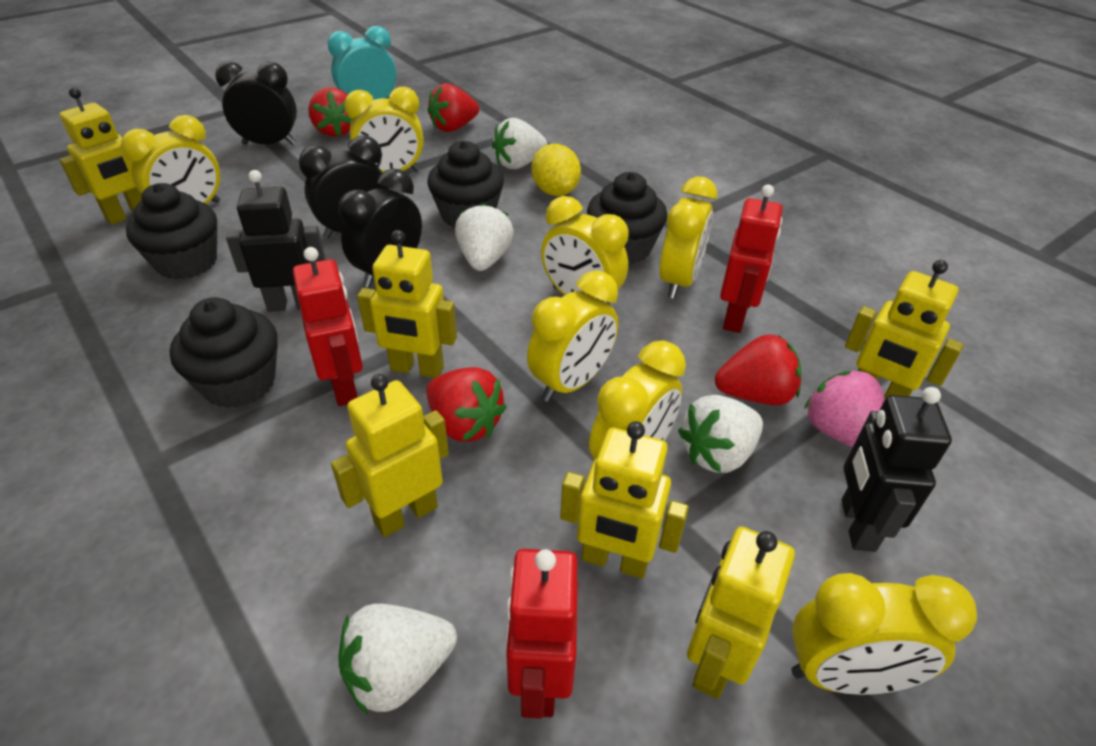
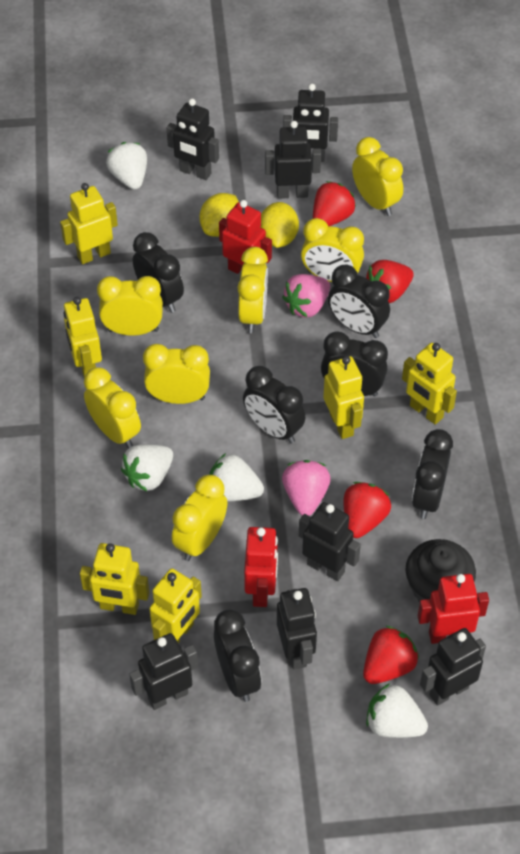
black clock: 3 -> 6
black cupcake: 4 -> 1
black robot: 2 -> 7
pink strawberry: 1 -> 2
turquoise clock: 1 -> 0
yellow lemon: 1 -> 2

